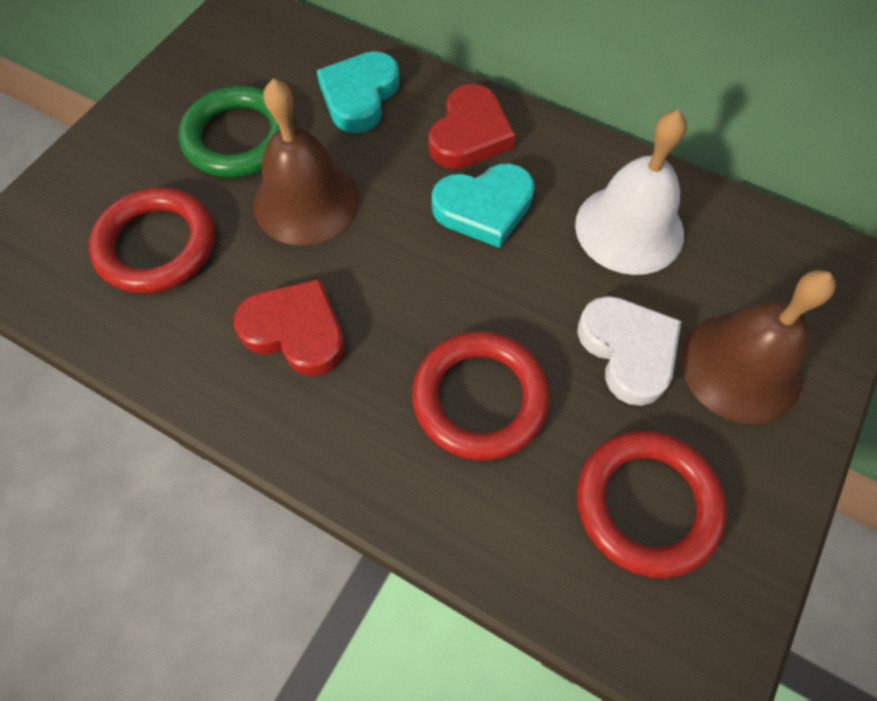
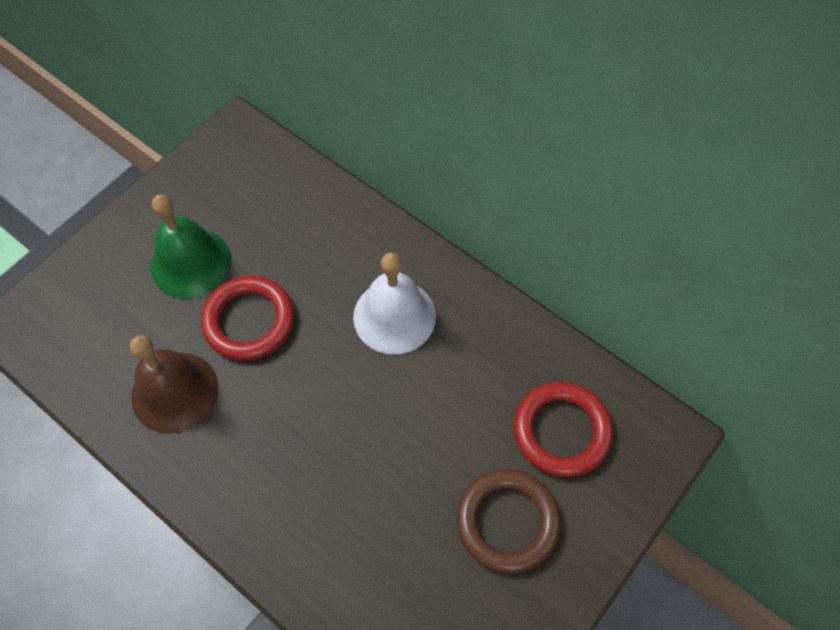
brown bell: 2 -> 1
brown ring: 0 -> 1
green bell: 0 -> 1
green ring: 1 -> 0
red heart: 2 -> 0
red ring: 3 -> 2
turquoise heart: 2 -> 0
white heart: 1 -> 0

